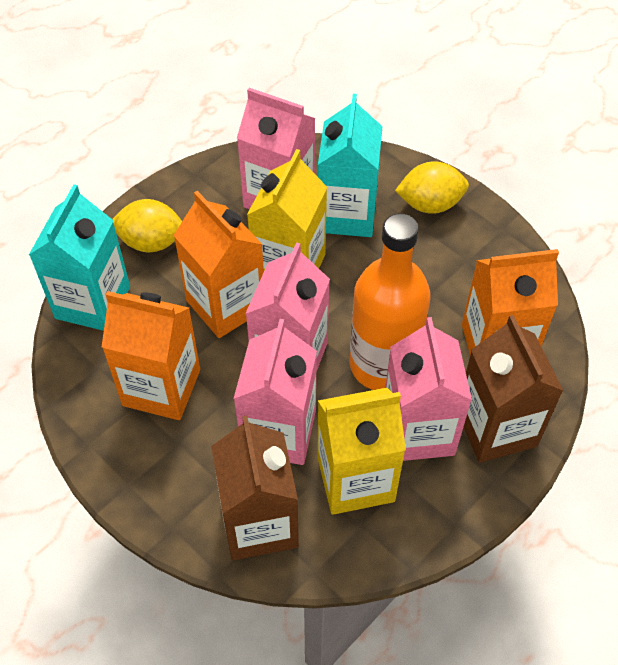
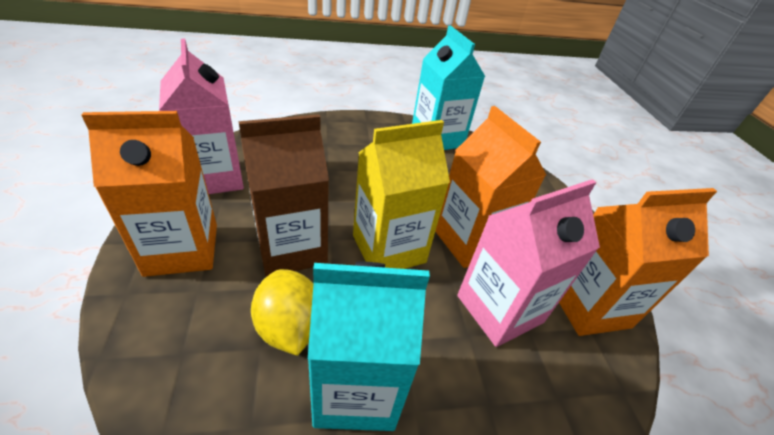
brown carton: 2 -> 1
orange bottle: 1 -> 0
pink carton: 4 -> 2
yellow carton: 2 -> 1
yellow lemon: 2 -> 1

